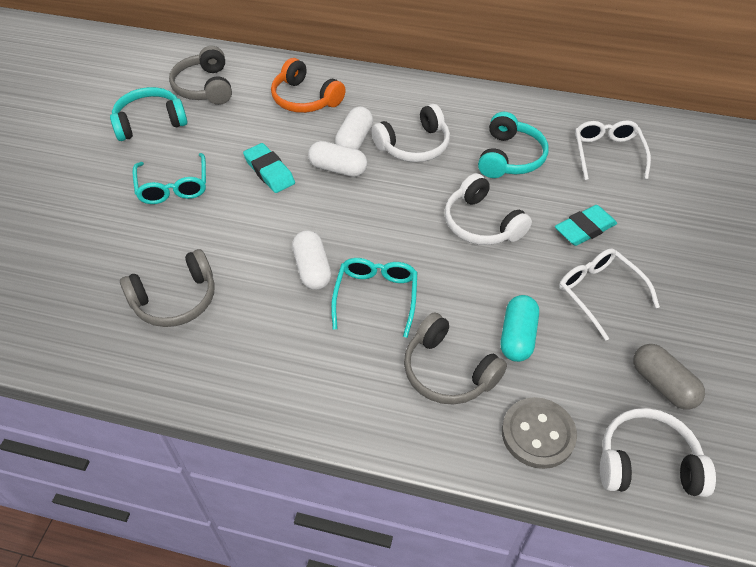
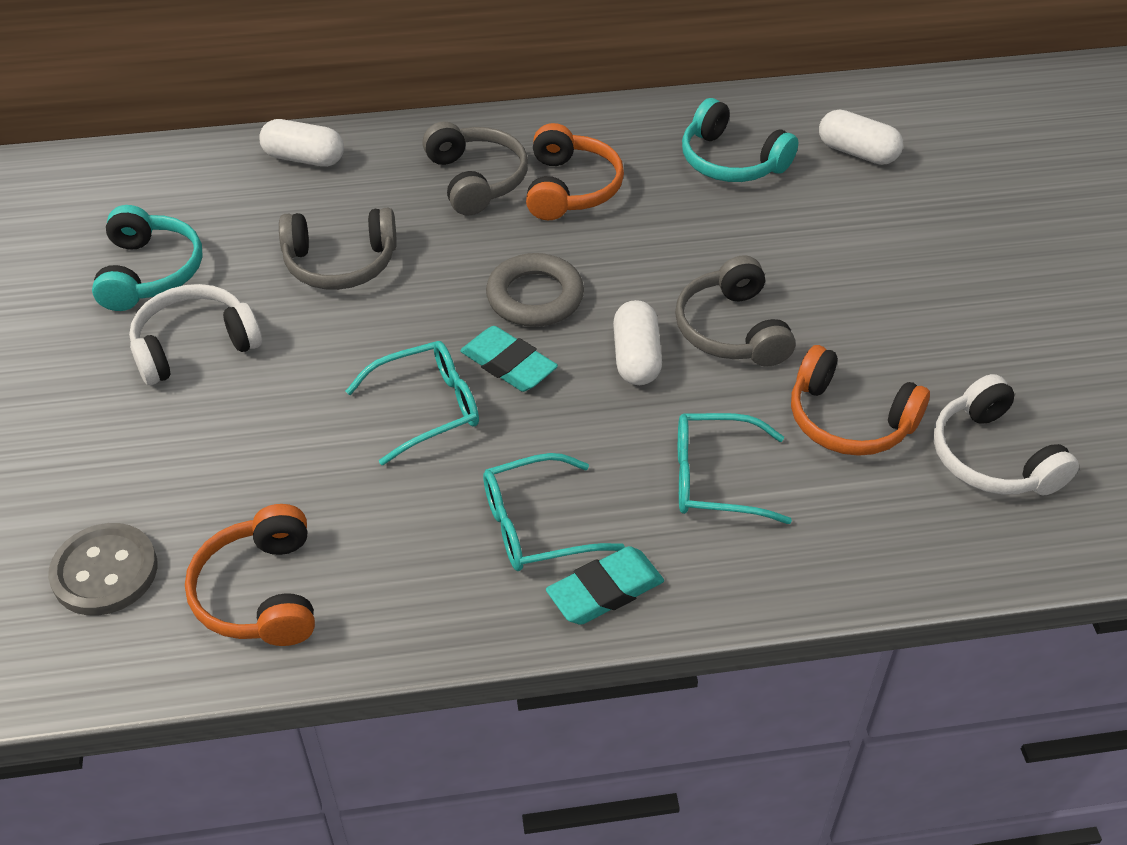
grey capsule: 1 -> 0
grey ring: 0 -> 1
orange headphones: 1 -> 3
turquoise capsule: 1 -> 0
turquoise glasses: 2 -> 3
white glasses: 2 -> 0
white headphones: 3 -> 2

